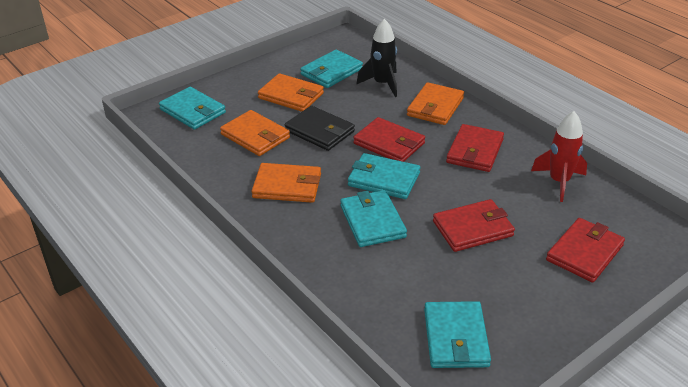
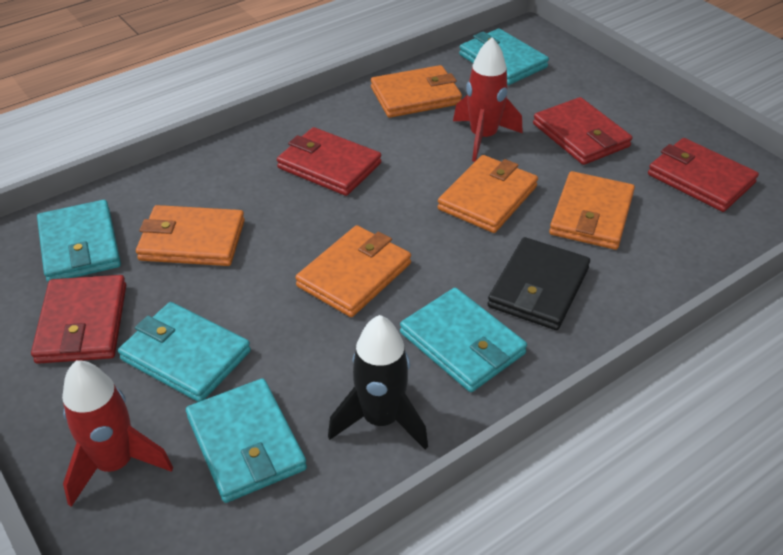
orange wallet: 4 -> 5
red rocket: 1 -> 2

